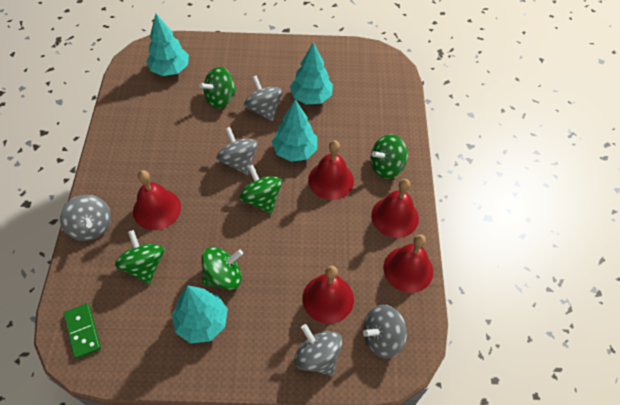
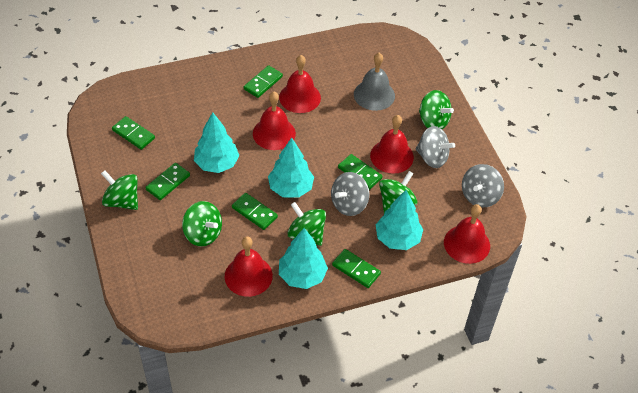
green domino: 1 -> 6
grey bell: 0 -> 1
grey spinning top: 5 -> 3

